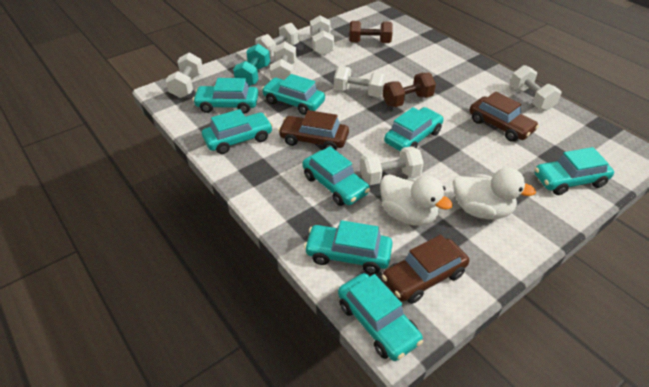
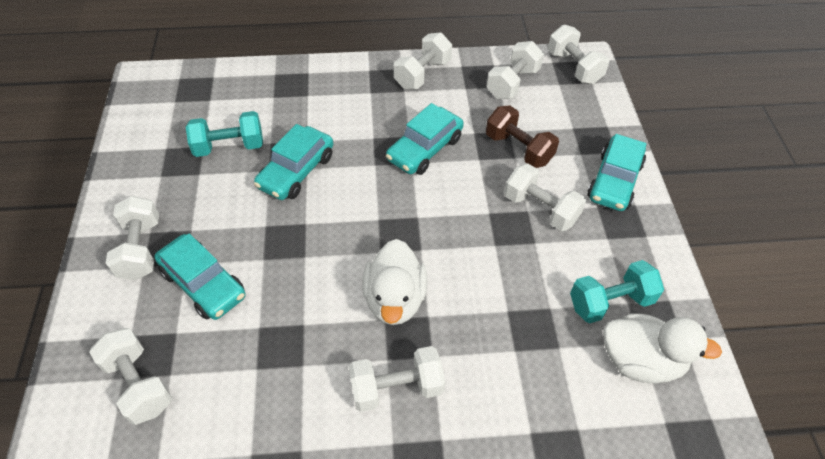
brown car: 3 -> 0
brown dumbbell: 2 -> 1
turquoise car: 8 -> 4
turquoise dumbbell: 1 -> 2

